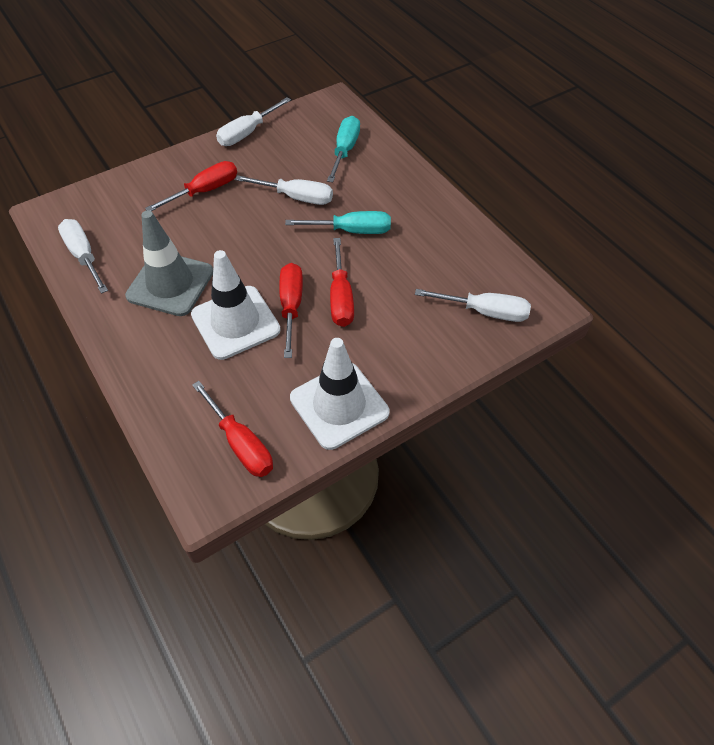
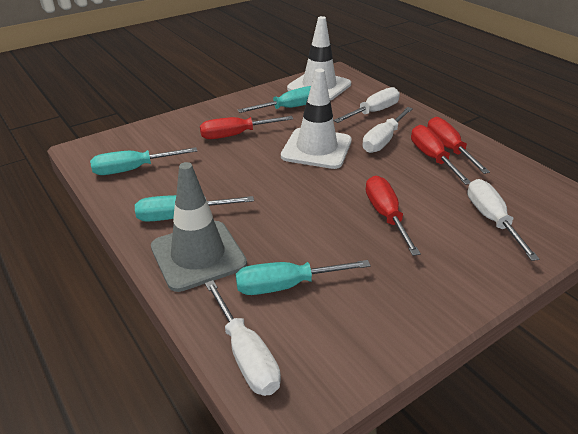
turquoise screwdriver: 2 -> 4

